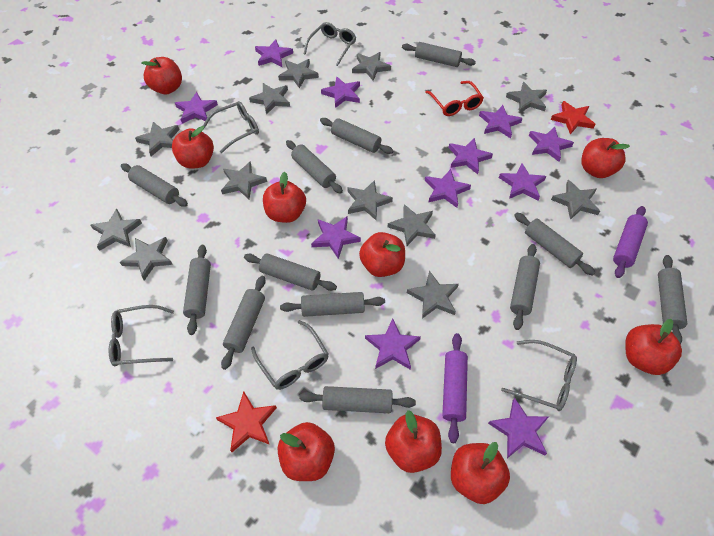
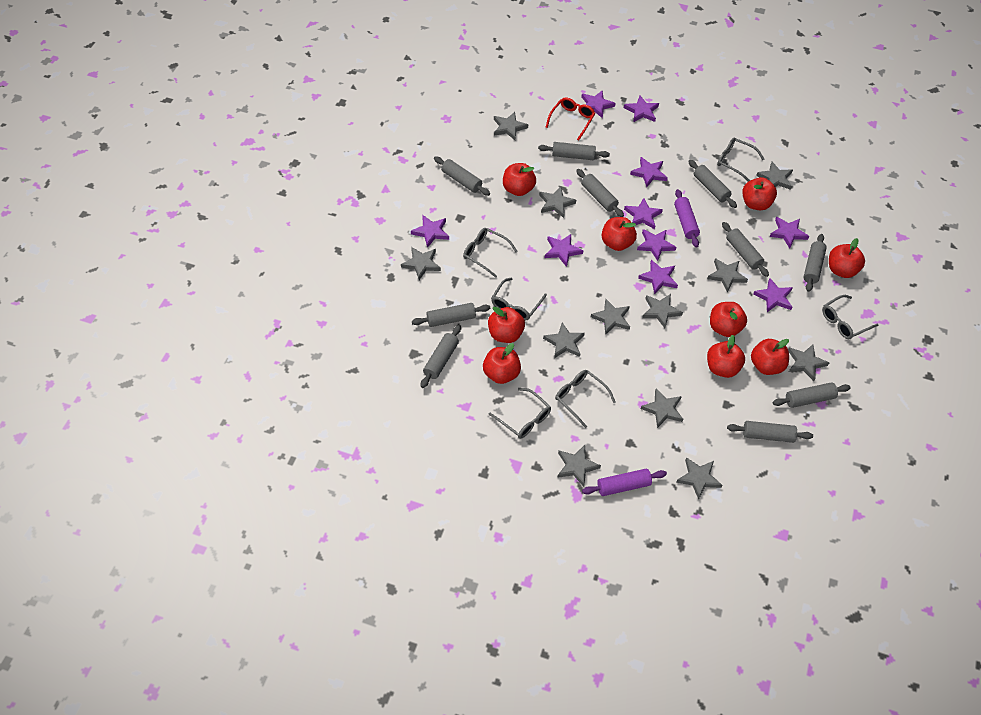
grey glasses: 5 -> 6
grey rolling pin: 12 -> 10
purple star: 11 -> 10
red star: 2 -> 0

